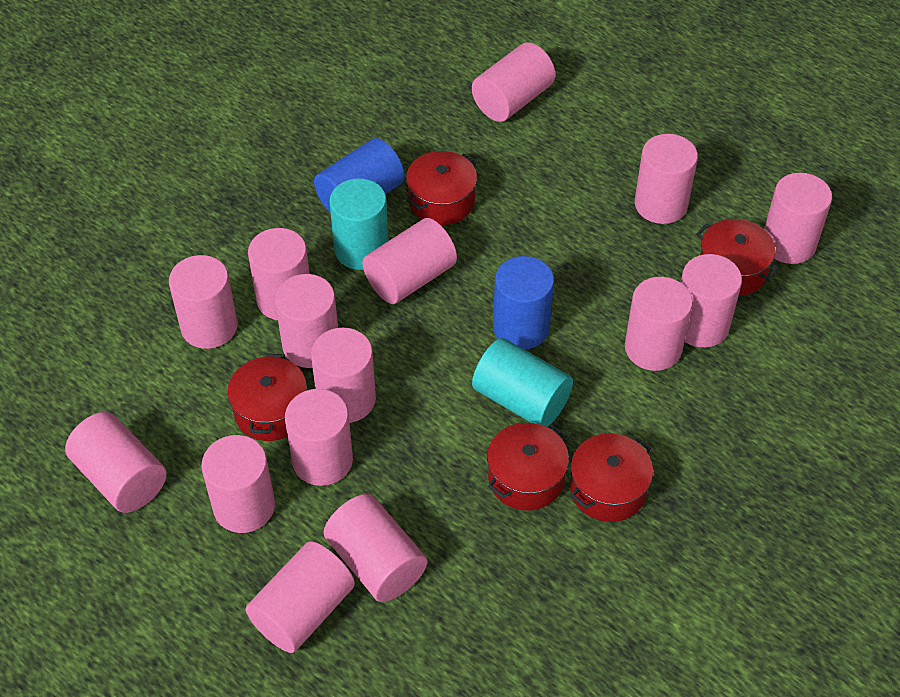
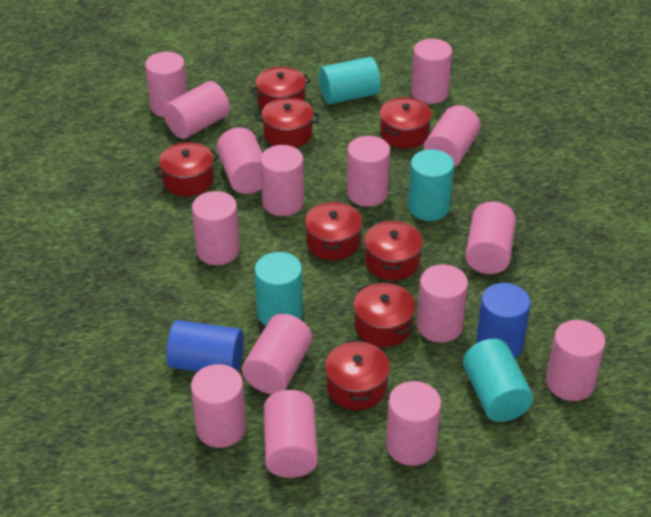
red pot: 5 -> 8
turquoise cylinder: 2 -> 4

